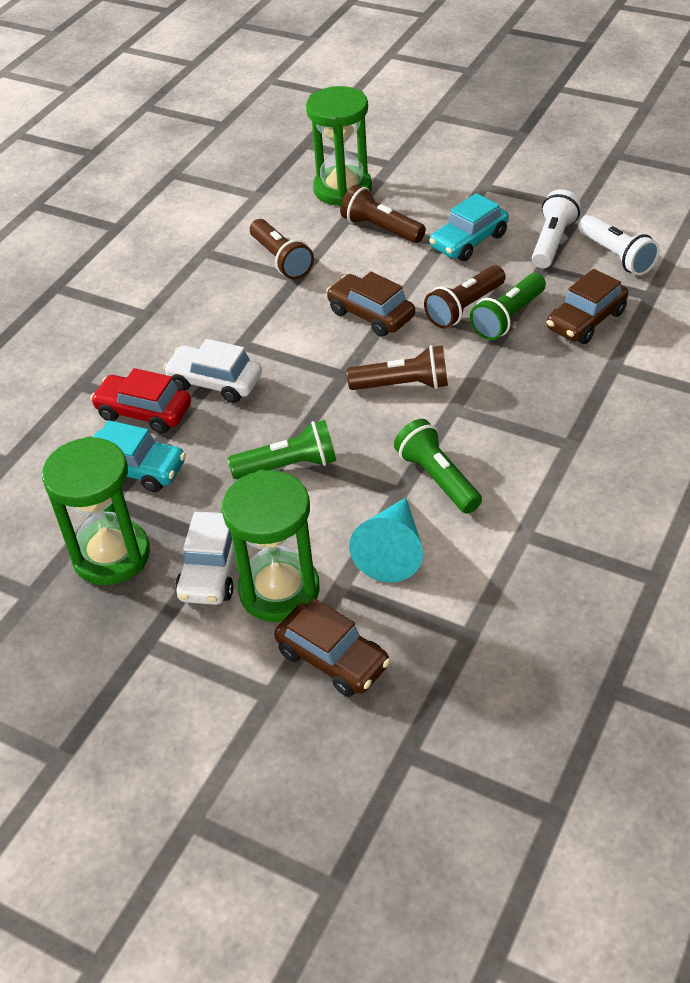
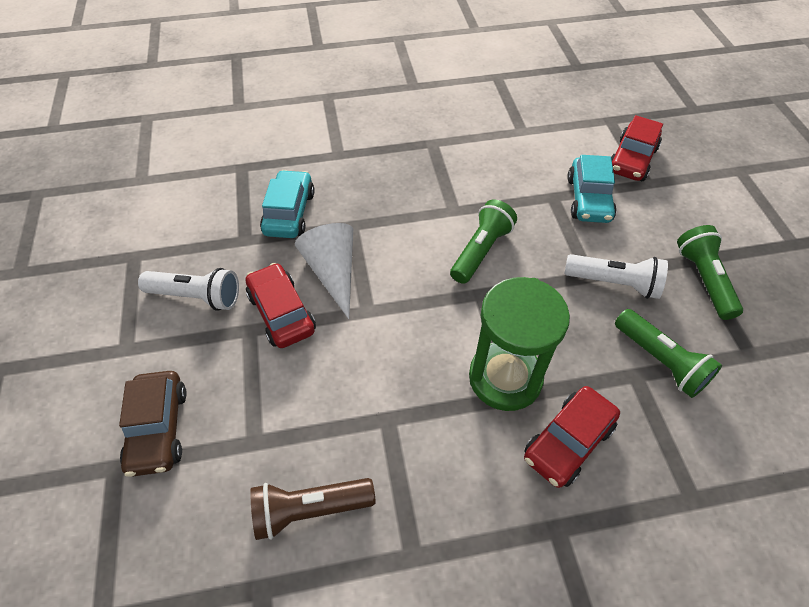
brown car: 3 -> 1
brown flashlight: 4 -> 1
green hourglass: 3 -> 1
red car: 1 -> 3
turquoise cone: 1 -> 0
white car: 2 -> 0
white cone: 0 -> 1

